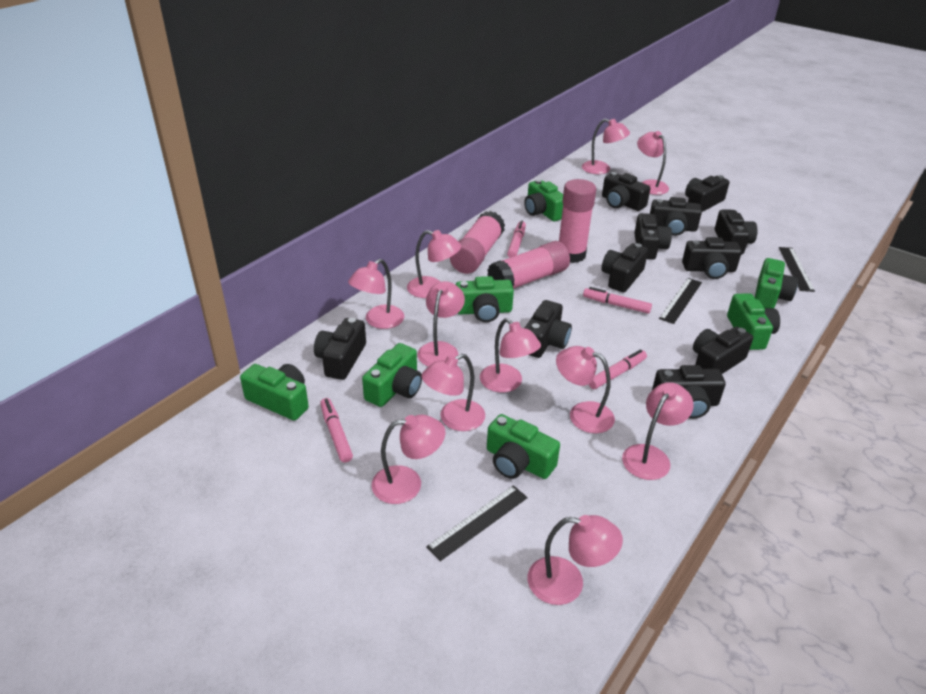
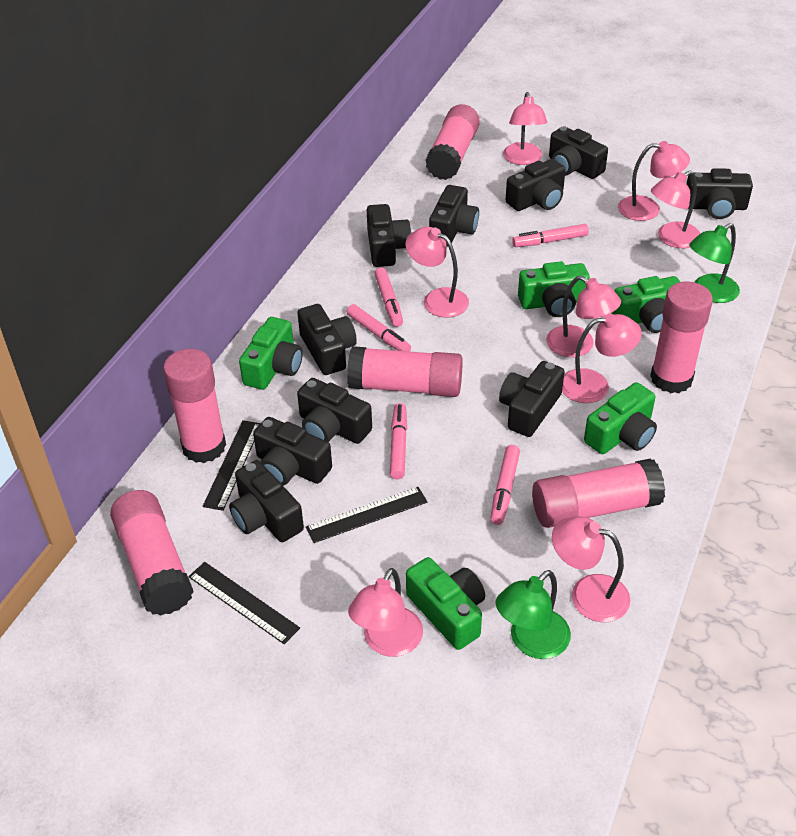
black camera: 11 -> 10
green camera: 7 -> 5
green lamp: 0 -> 2
pink glue stick: 3 -> 6
pink lamp: 11 -> 8
pink marker: 4 -> 5

